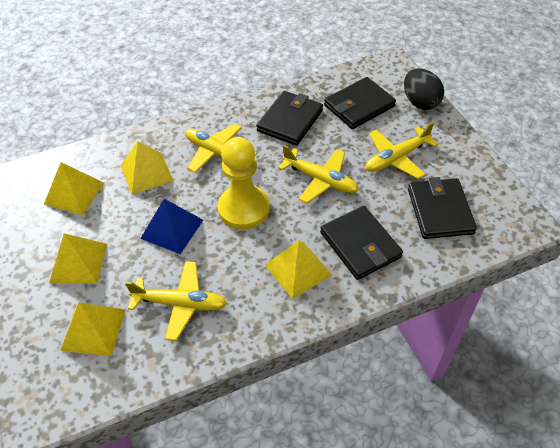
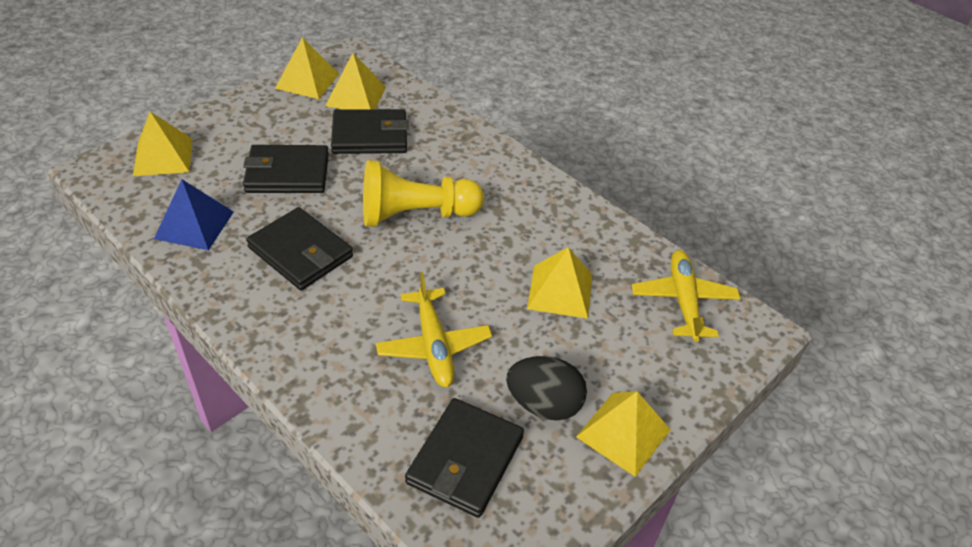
yellow plane: 4 -> 2

